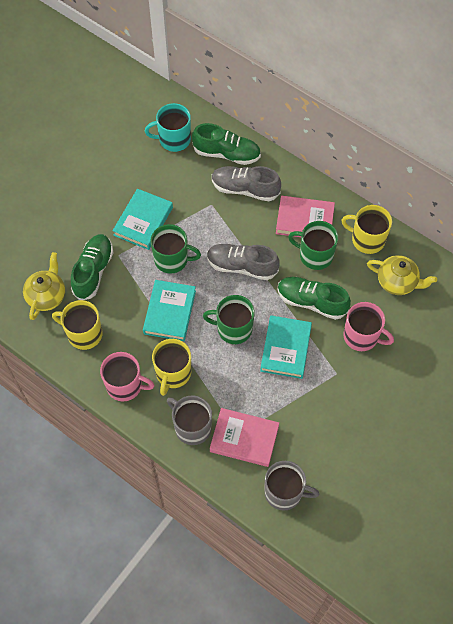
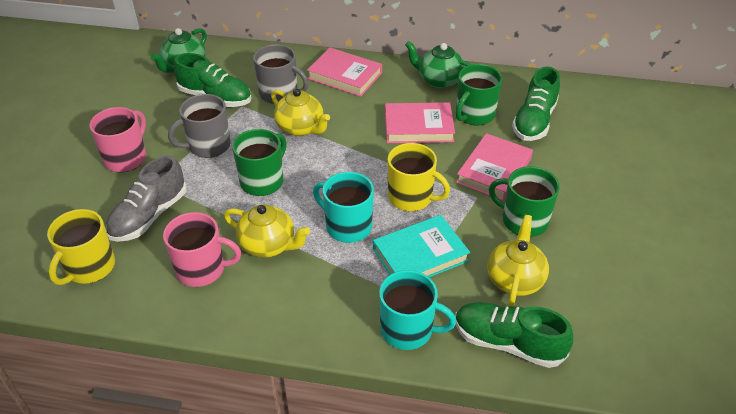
green teapot: 0 -> 2
grey shoe: 2 -> 1
pink book: 2 -> 3
turquoise book: 3 -> 1
turquoise mug: 1 -> 2
yellow mug: 3 -> 2
yellow teapot: 2 -> 3

